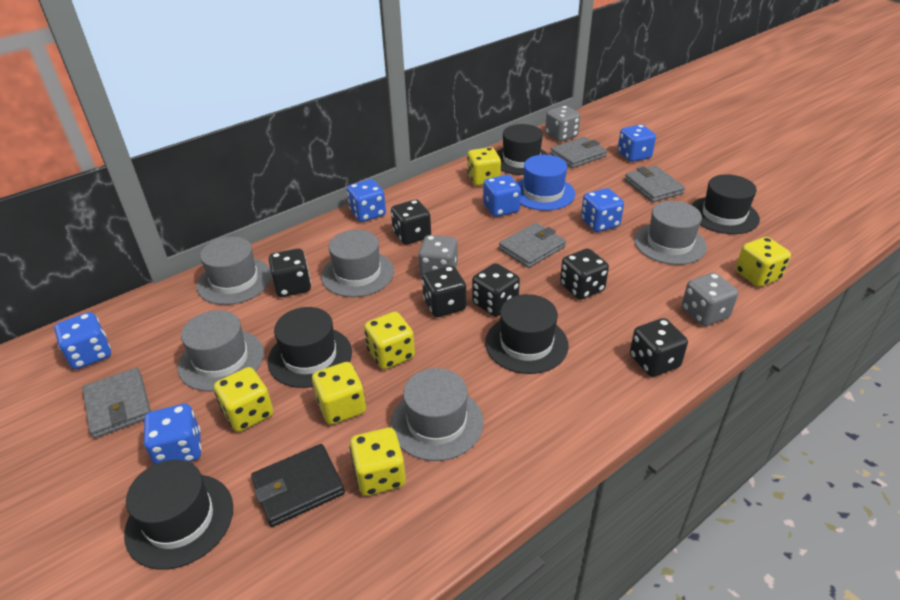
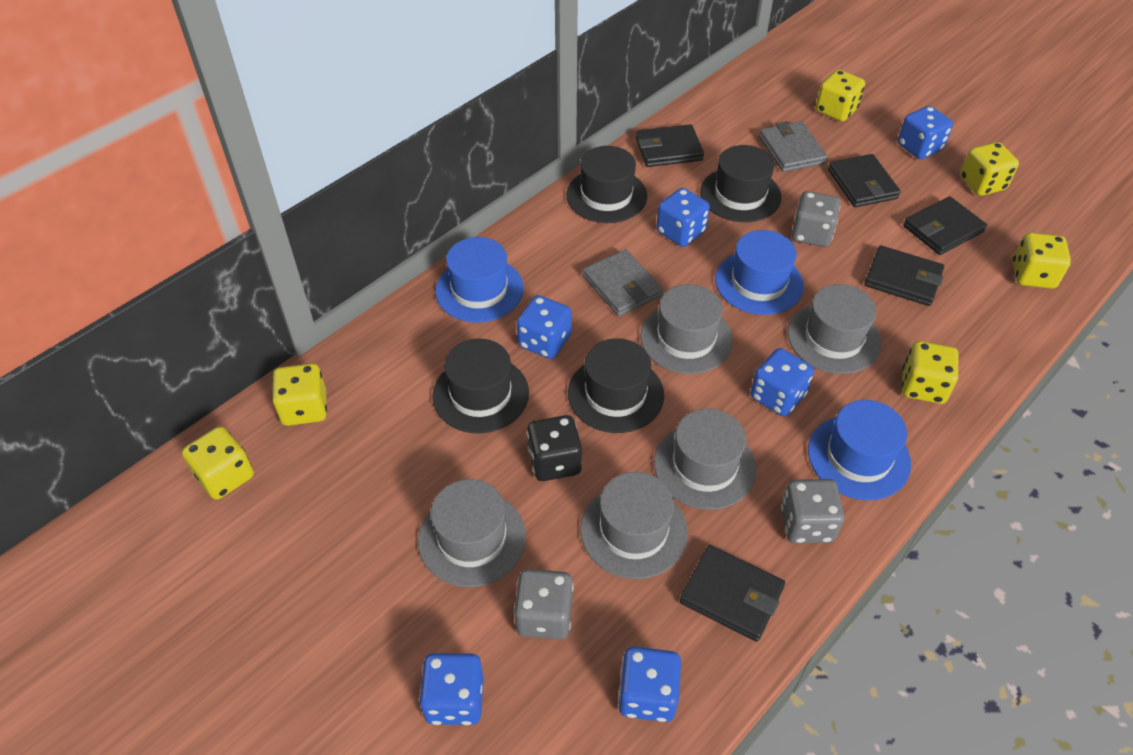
black dice: 6 -> 1
black hat: 5 -> 4
black wallet: 1 -> 5
blue hat: 1 -> 3
grey wallet: 4 -> 2

